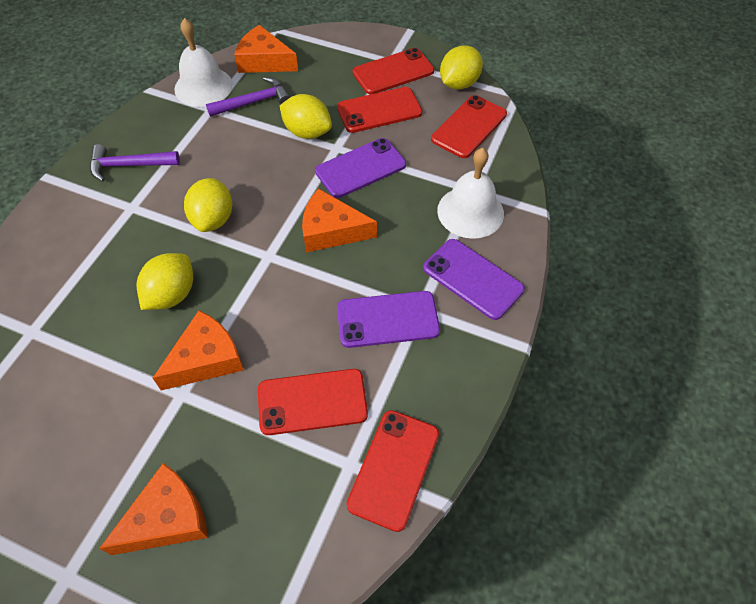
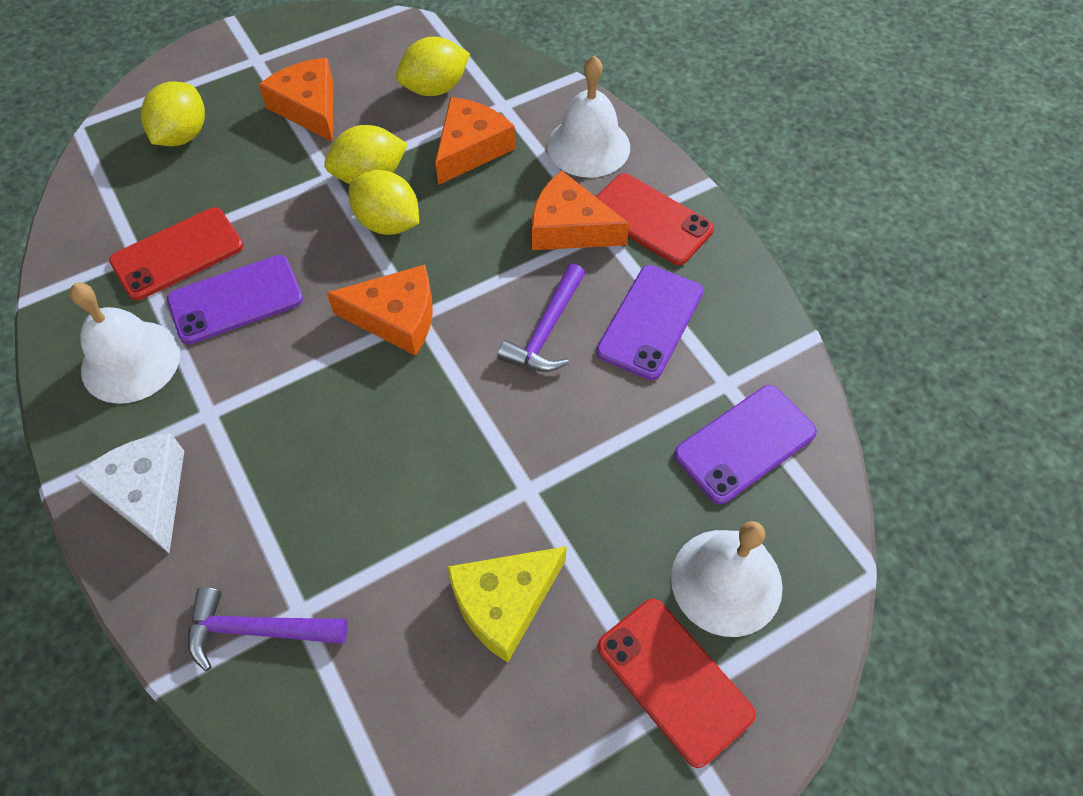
red phone: 5 -> 3
white bell: 2 -> 3
white cheese: 0 -> 1
yellow cheese: 0 -> 1

